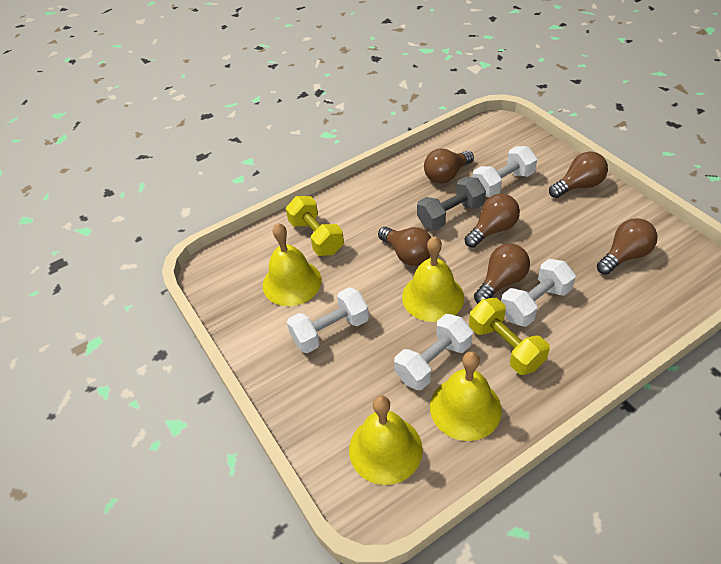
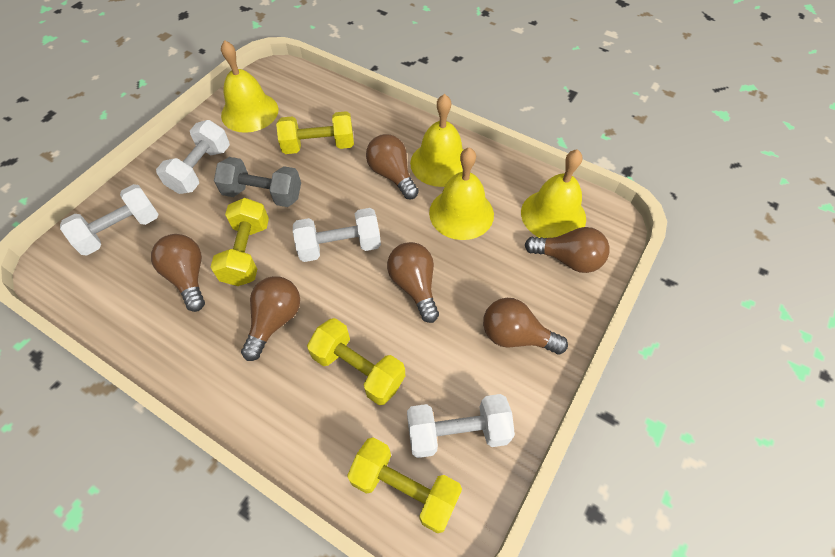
yellow dumbbell: 2 -> 4

